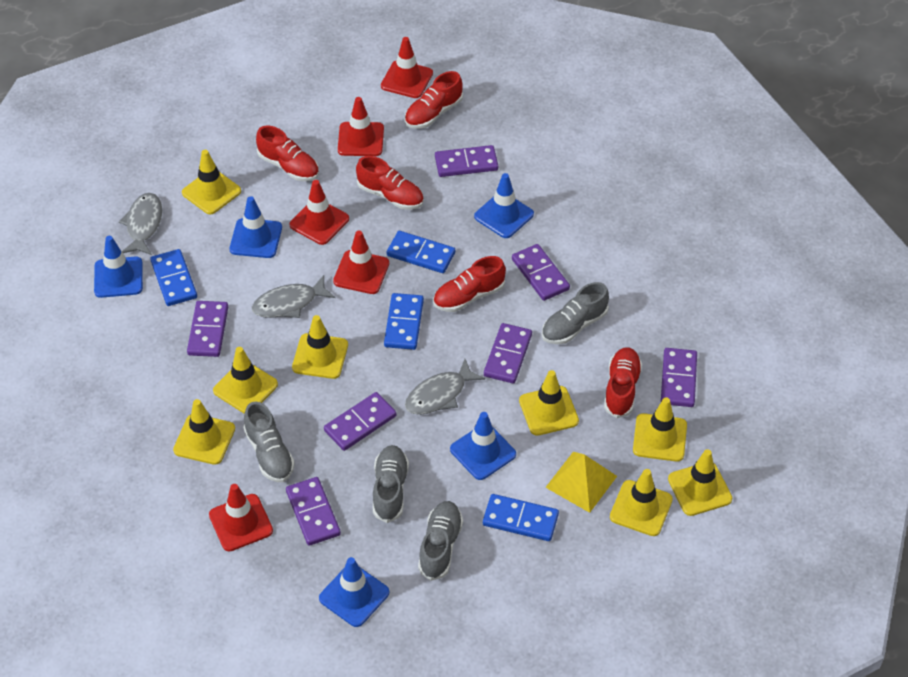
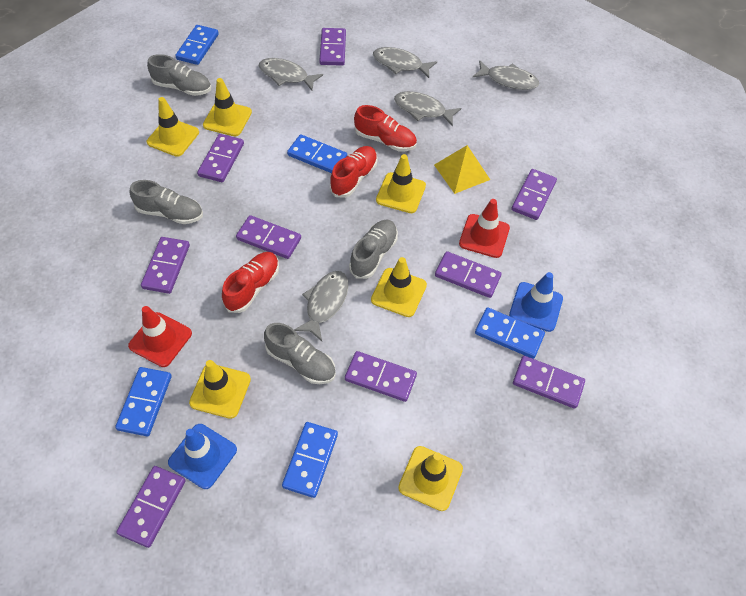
blue domino: 4 -> 5
blue traffic cone: 5 -> 2
grey fish: 3 -> 5
purple domino: 7 -> 9
red shoe: 5 -> 3
red traffic cone: 5 -> 2
yellow traffic cone: 8 -> 6

